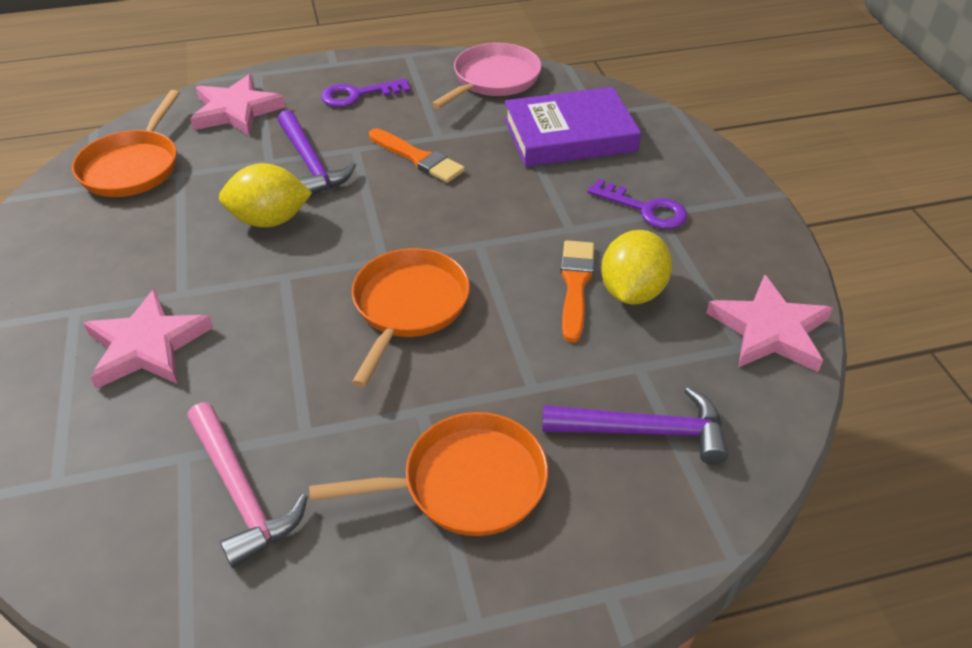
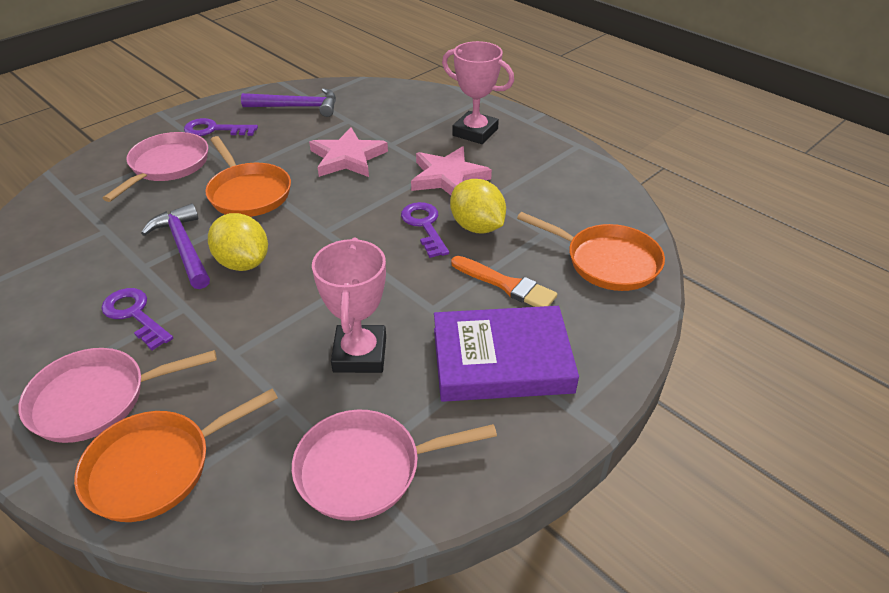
orange brush: 2 -> 1
pink hammer: 1 -> 0
pink pan: 1 -> 3
pink star: 3 -> 2
pink trophy: 0 -> 2
purple key: 2 -> 3

